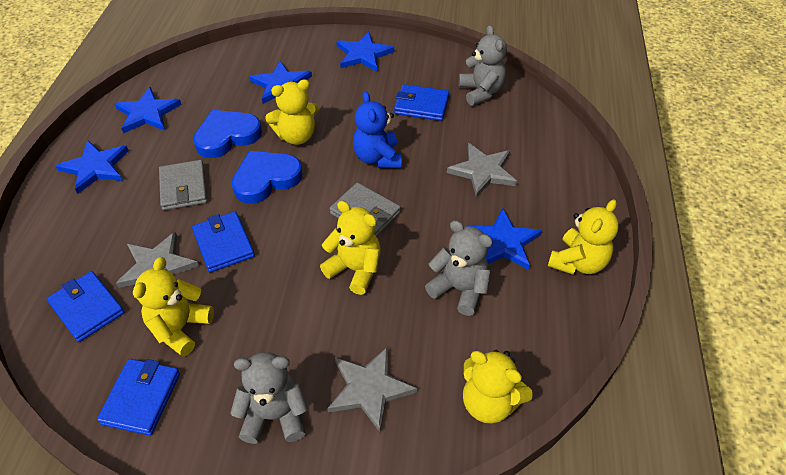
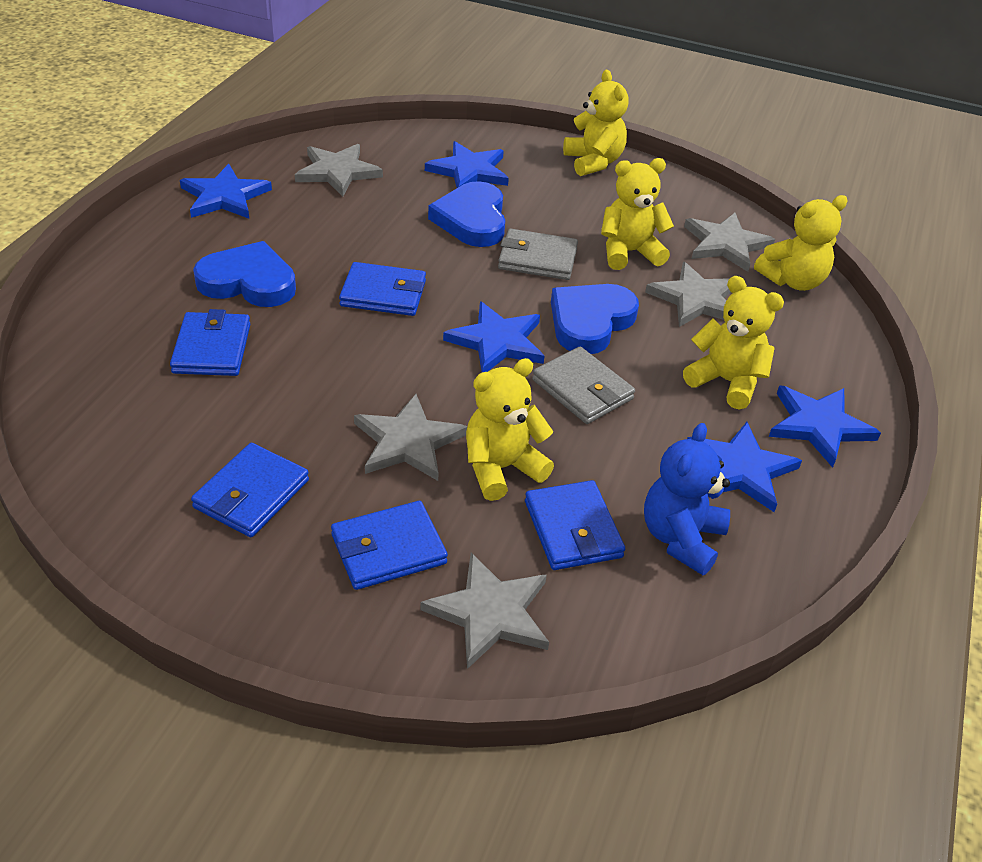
blue heart: 2 -> 3
blue wallet: 4 -> 5
grey star: 3 -> 5
grey teddy bear: 3 -> 0

